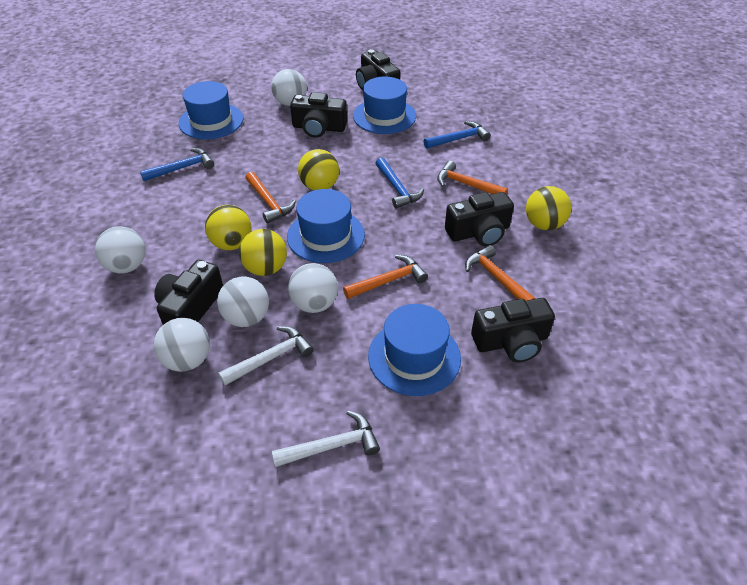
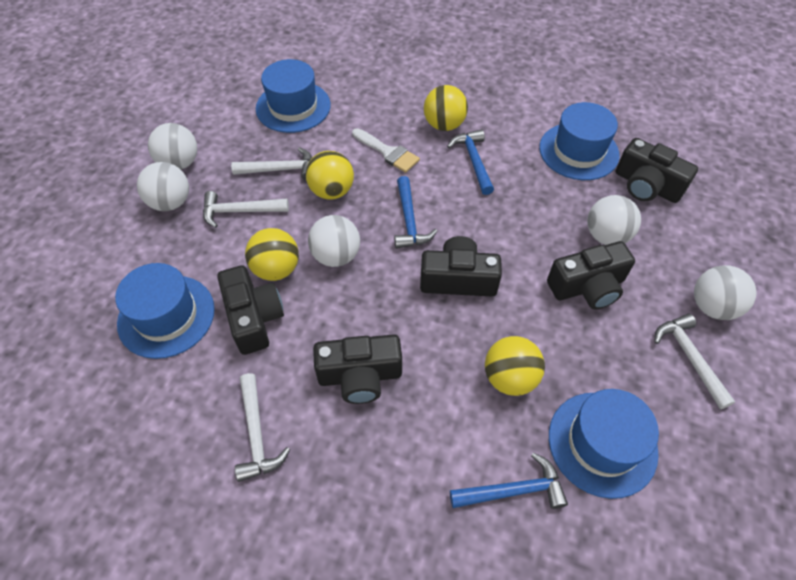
orange hammer: 4 -> 0
white brush: 0 -> 1
white hammer: 2 -> 4

